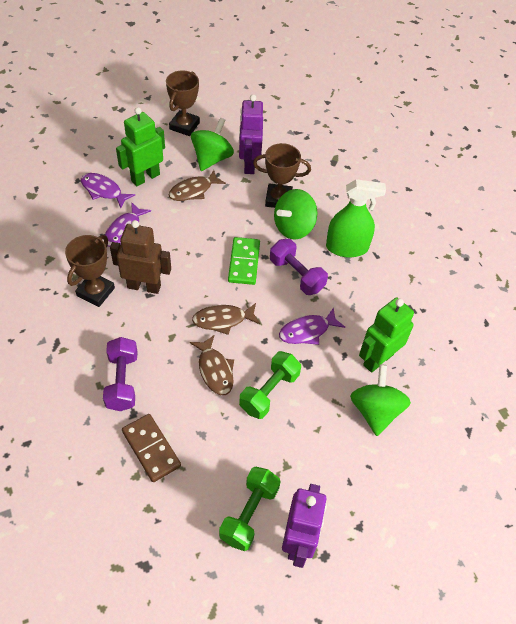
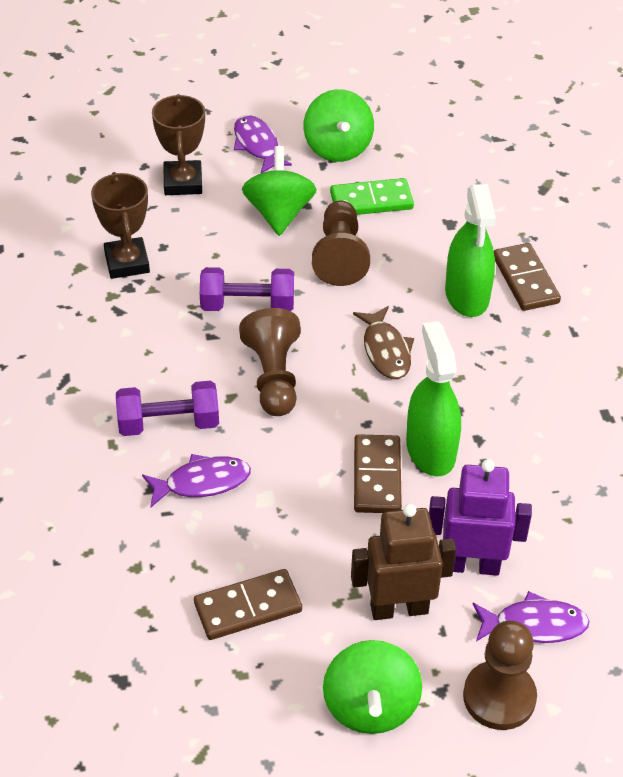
brown domino: 1 -> 3
brown fish: 3 -> 1
brown pawn: 0 -> 3
brown trophy: 3 -> 2
green dumbbell: 2 -> 0
green robot: 2 -> 0
green spray bottle: 1 -> 2
purple robot: 2 -> 1

